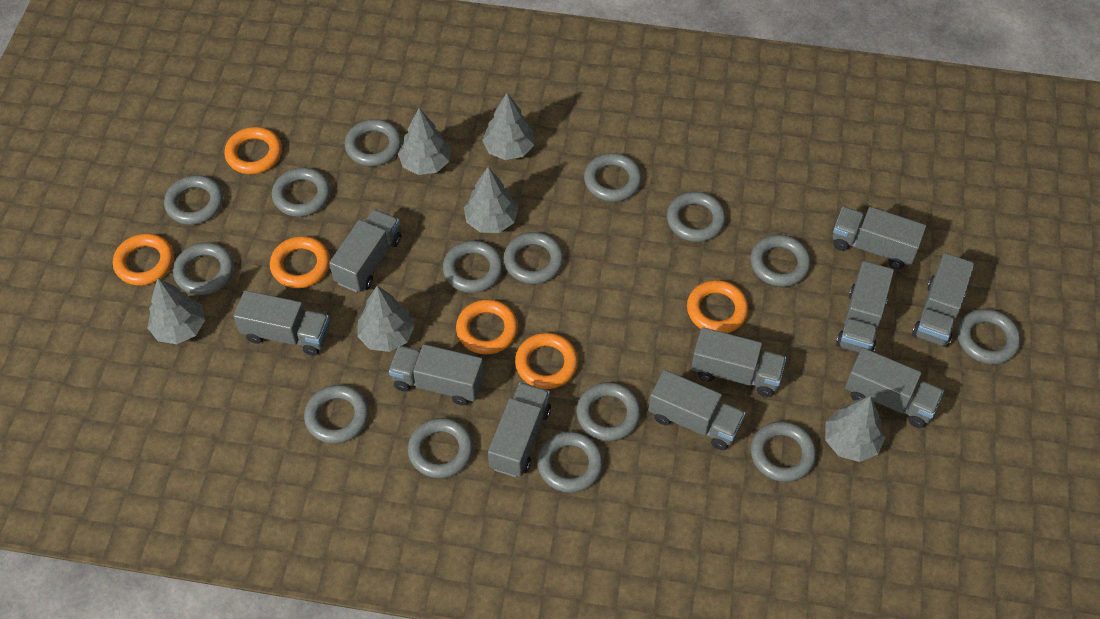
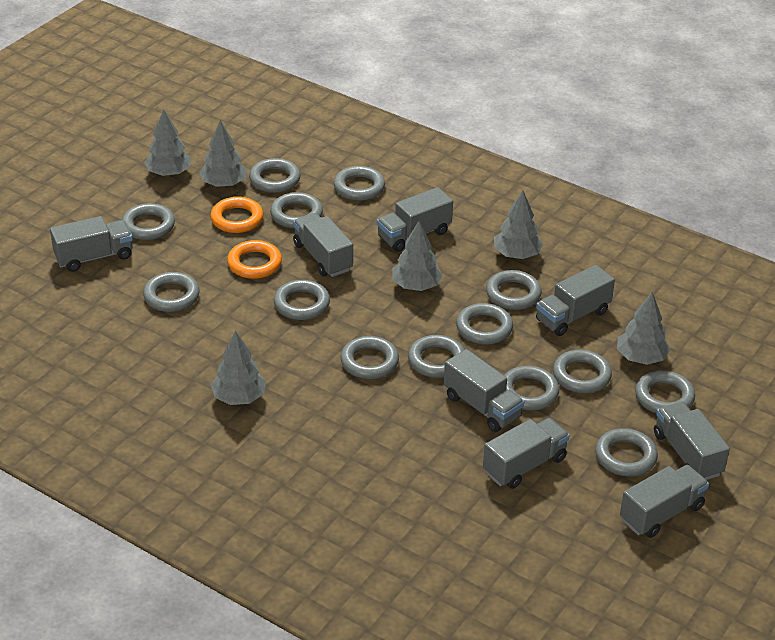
grey ring: 15 -> 14
grey truck: 10 -> 8
orange ring: 6 -> 2

